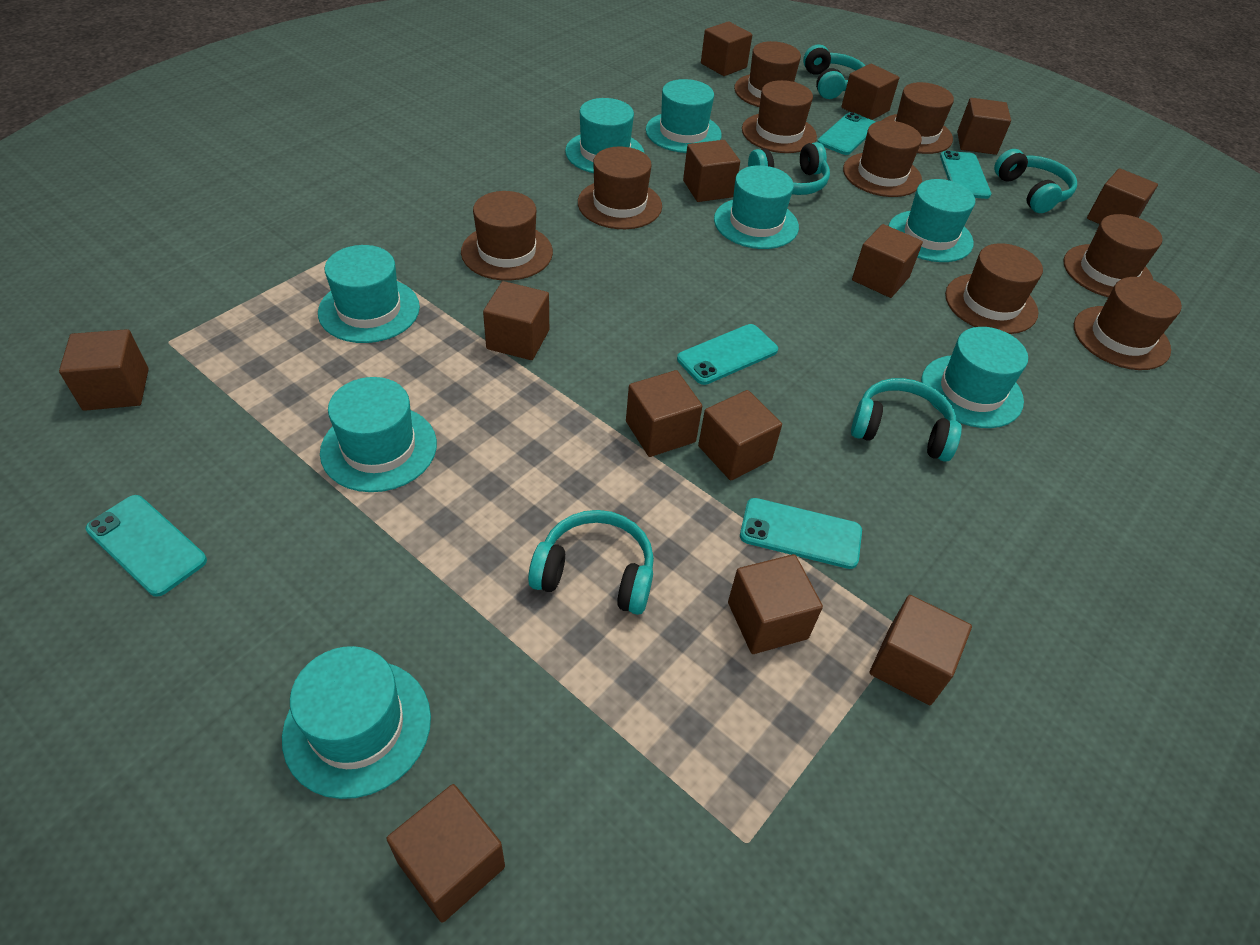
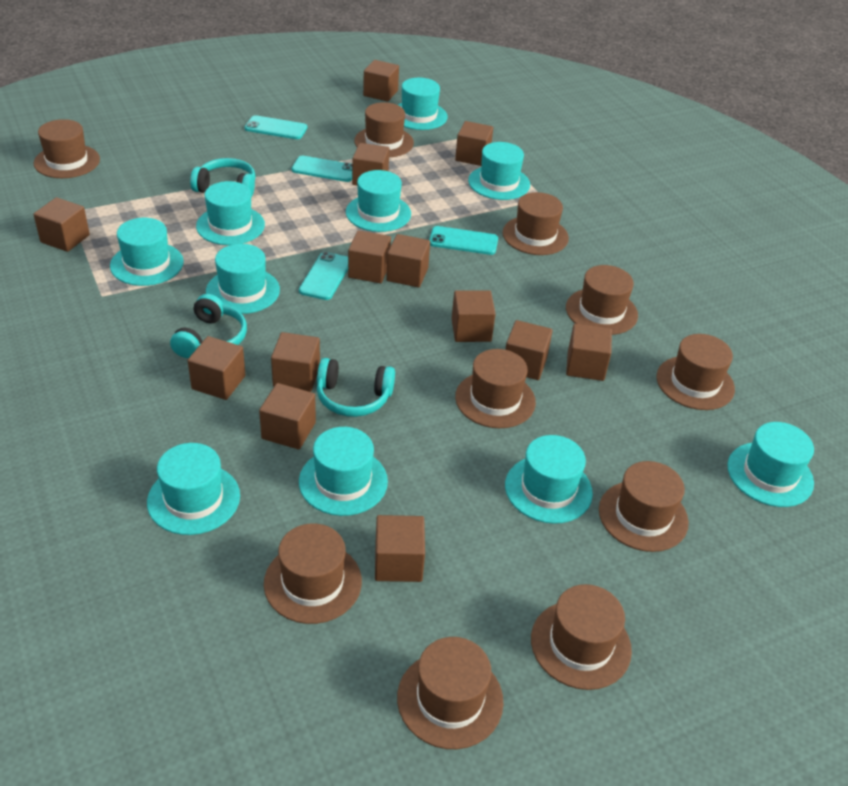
brown hat: 9 -> 10
turquoise hat: 8 -> 10
turquoise headphones: 5 -> 3
turquoise phone: 5 -> 4

